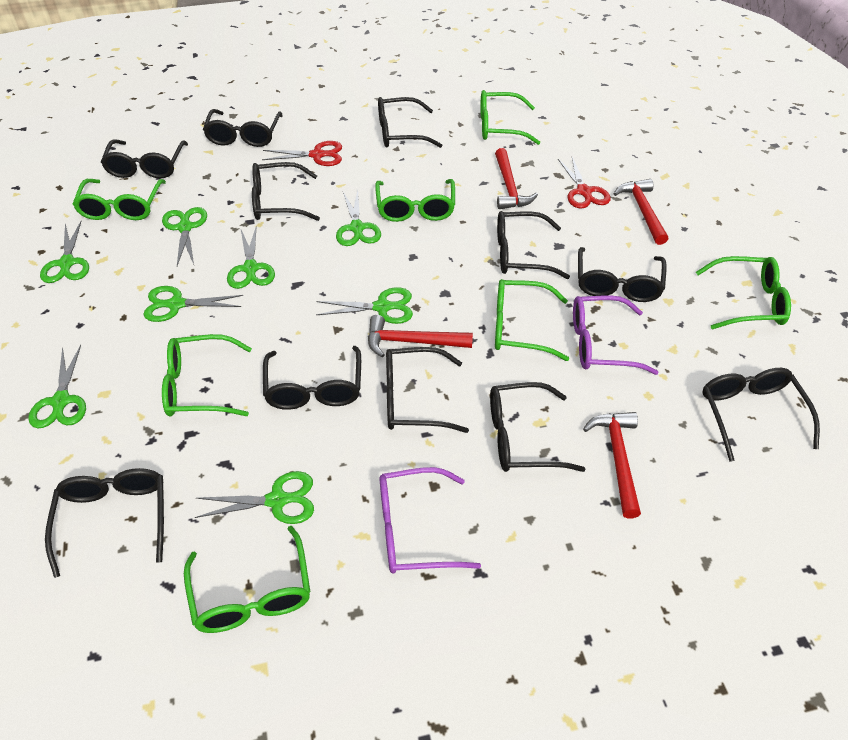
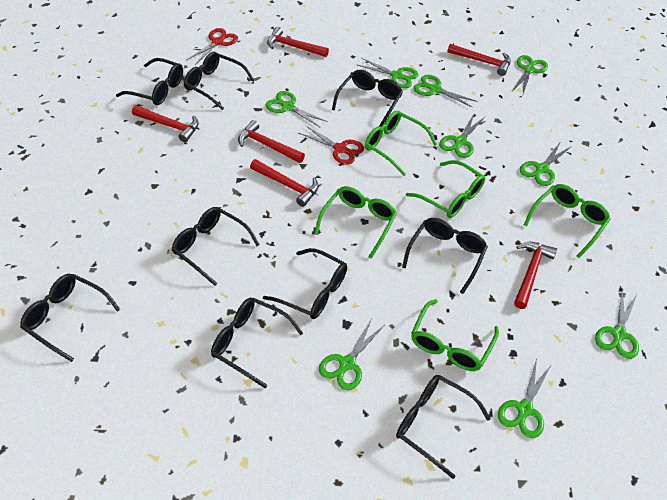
black glasses: 11 -> 9
green glasses: 7 -> 5
green scissors: 8 -> 9
purple glasses: 2 -> 0
red hammer: 4 -> 6

